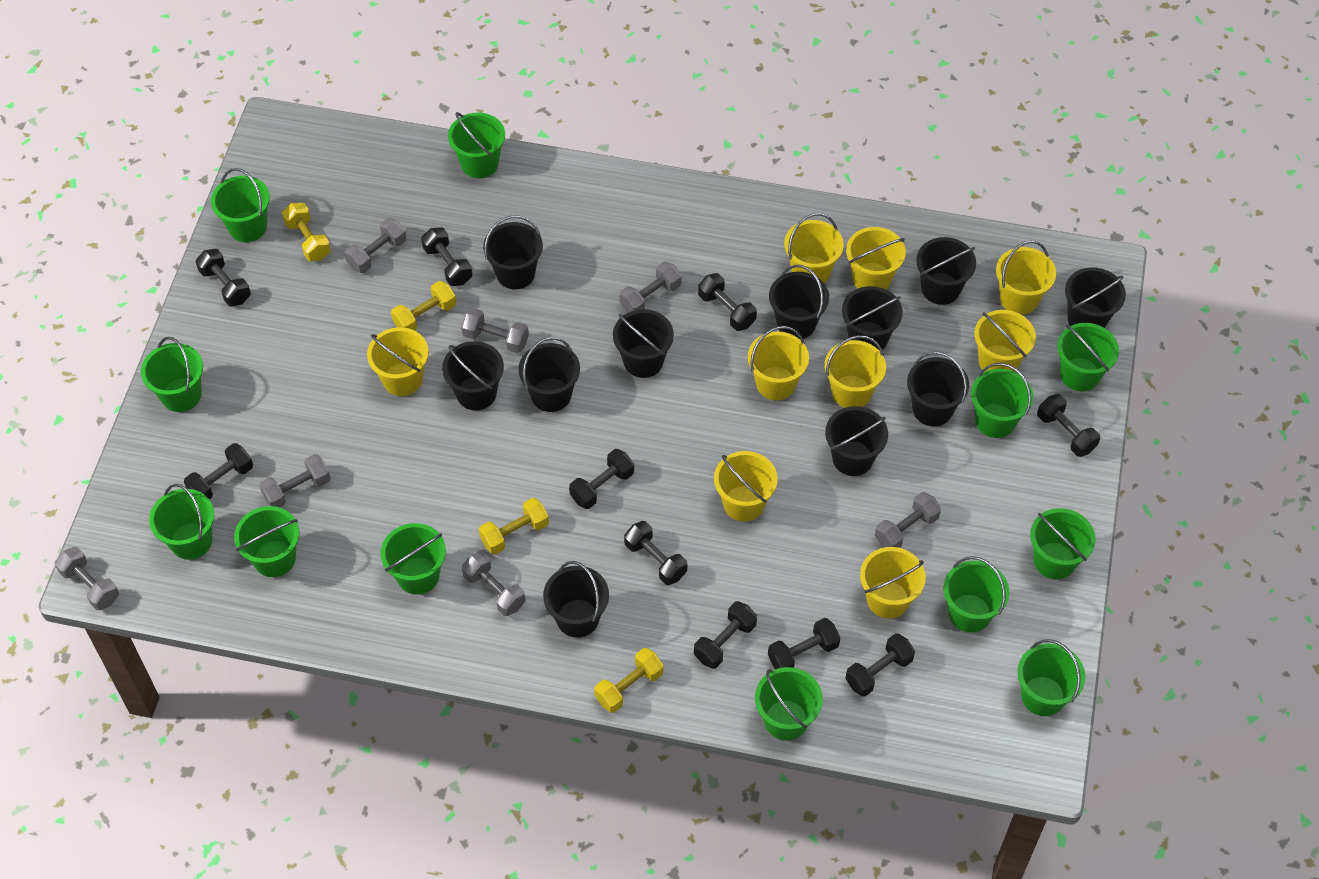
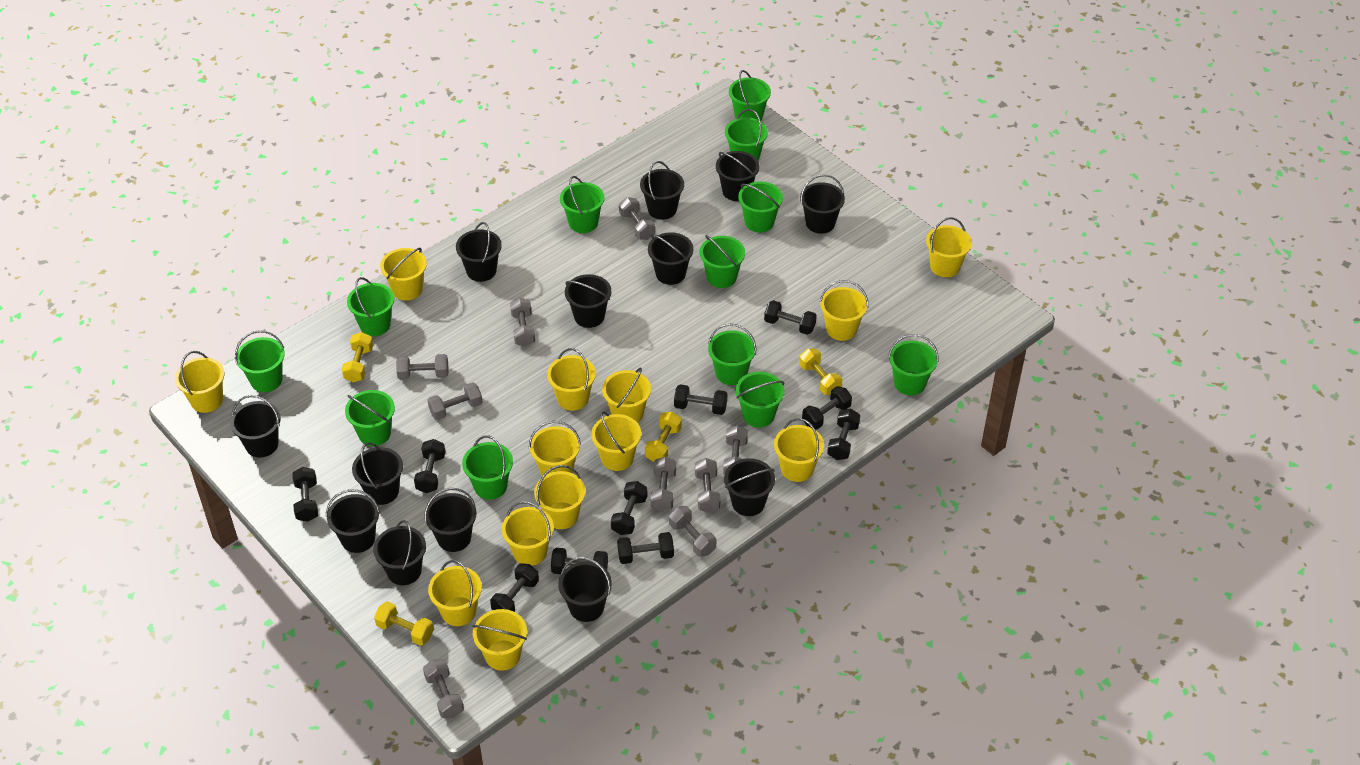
black bucket: 11 -> 13
grey dumbbell: 7 -> 9
yellow bucket: 9 -> 13

